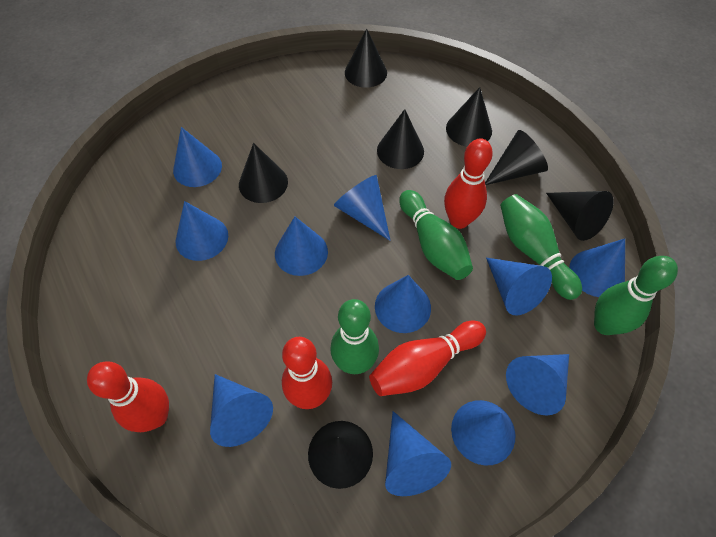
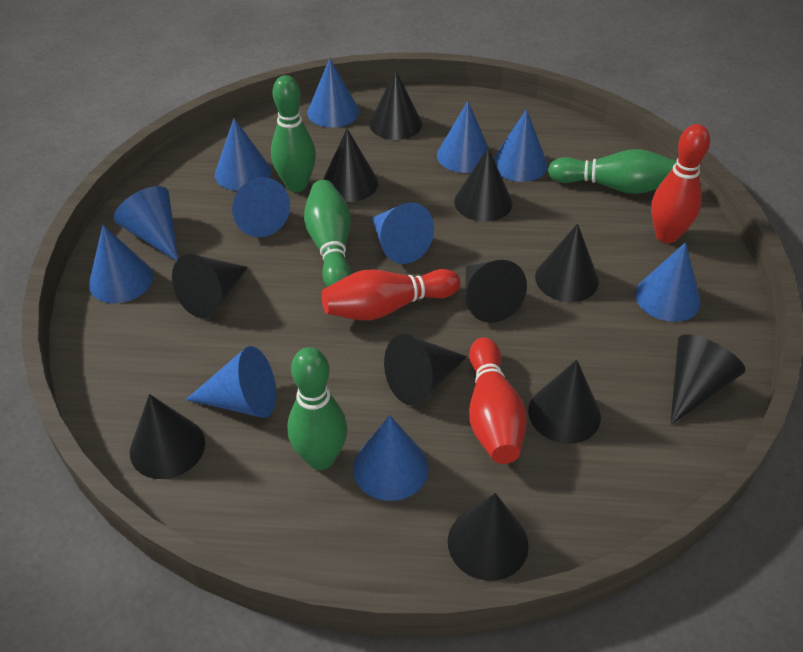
black cone: 7 -> 11
red bowling pin: 4 -> 3

